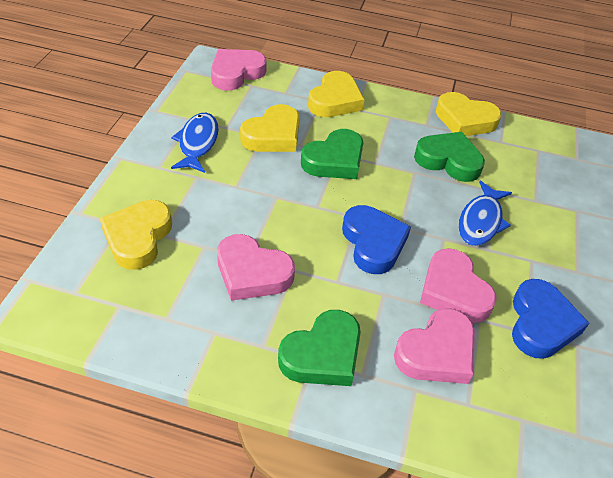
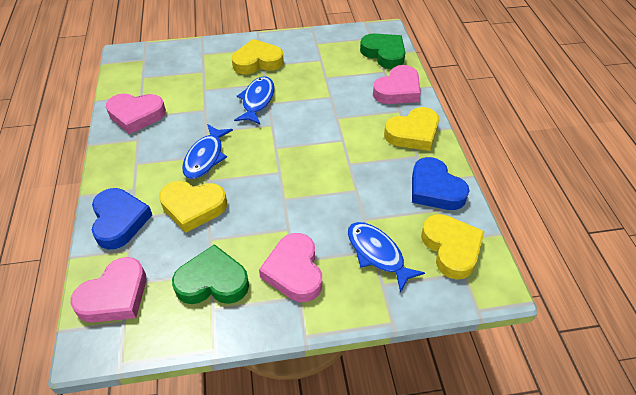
blue fish: 2 -> 3
green heart: 3 -> 2

